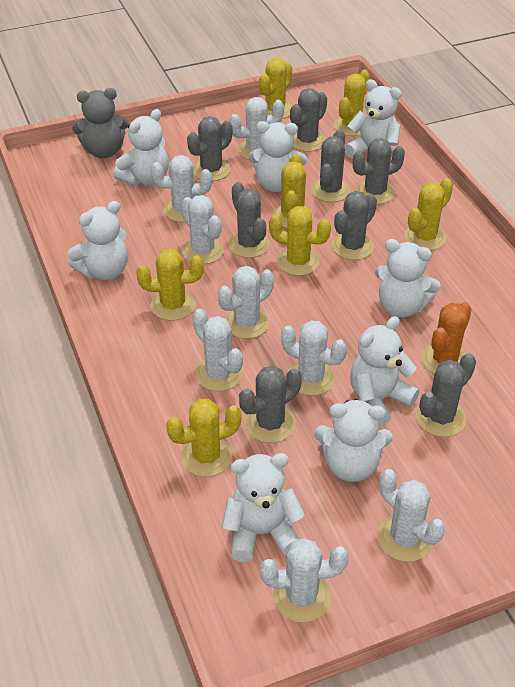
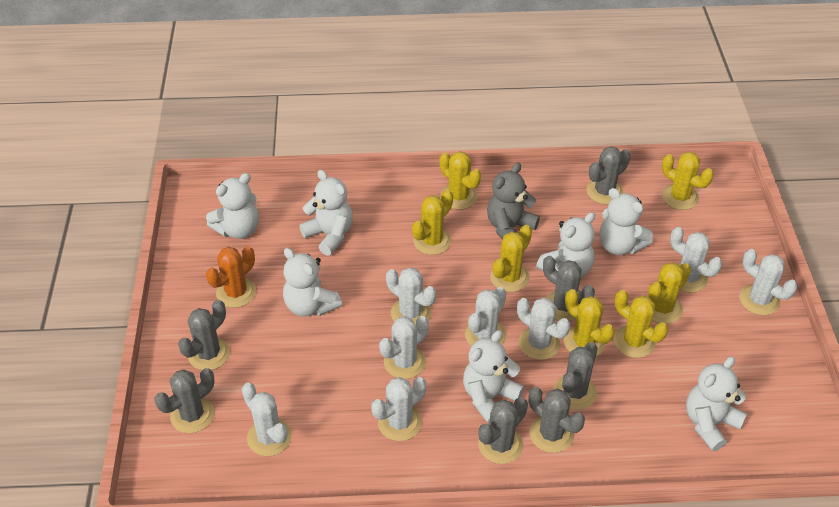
grey cactus: 8 -> 7
white teddy bear: 8 -> 7

